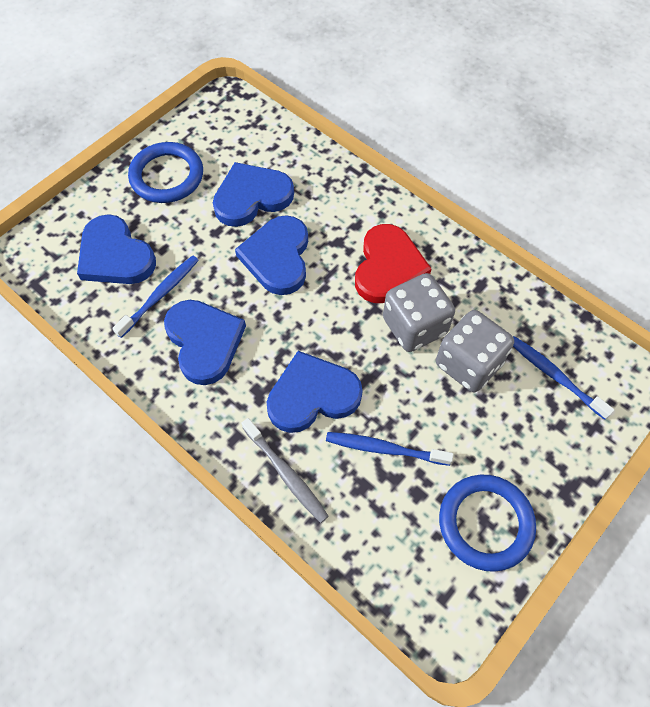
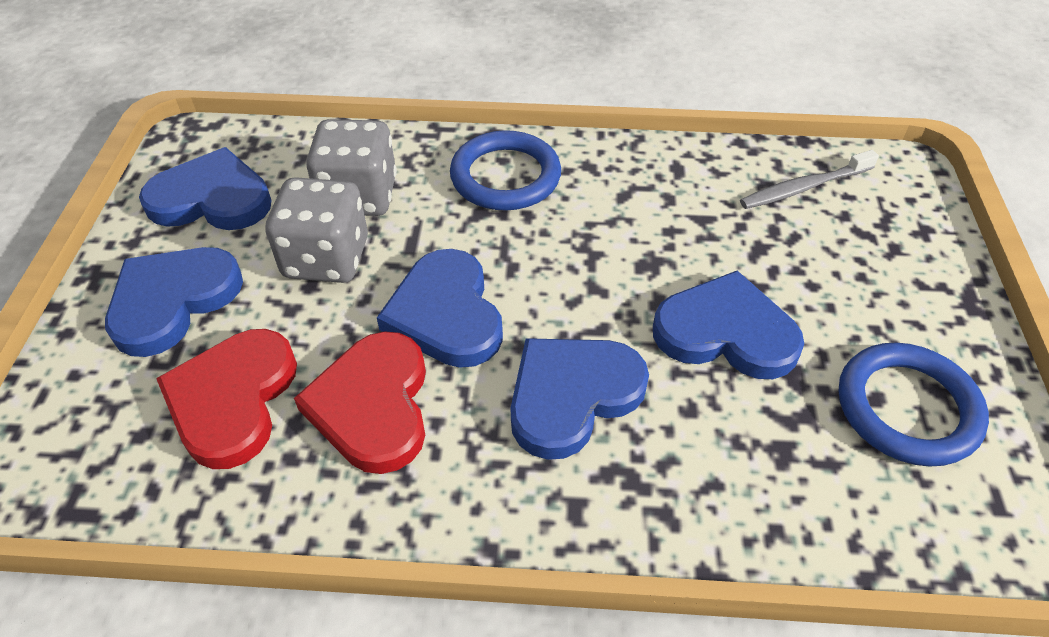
blue toothbrush: 3 -> 0
red heart: 1 -> 2

